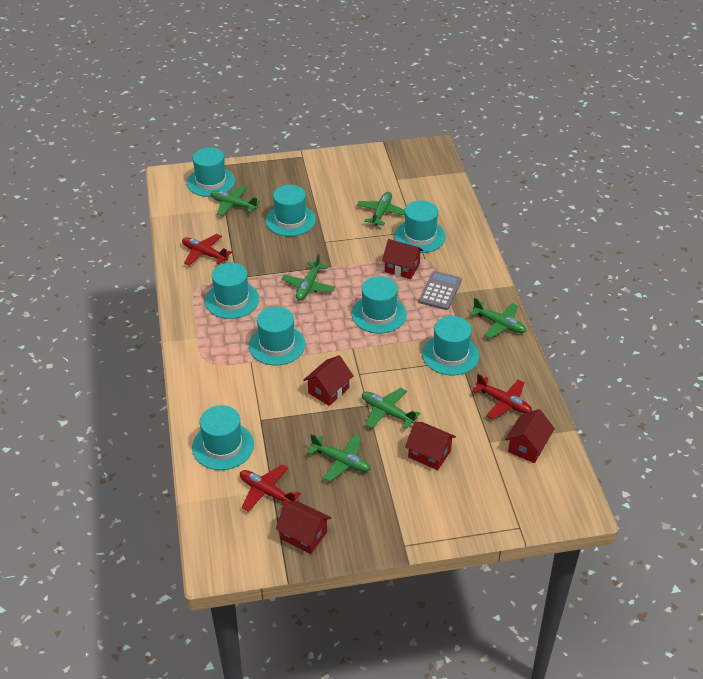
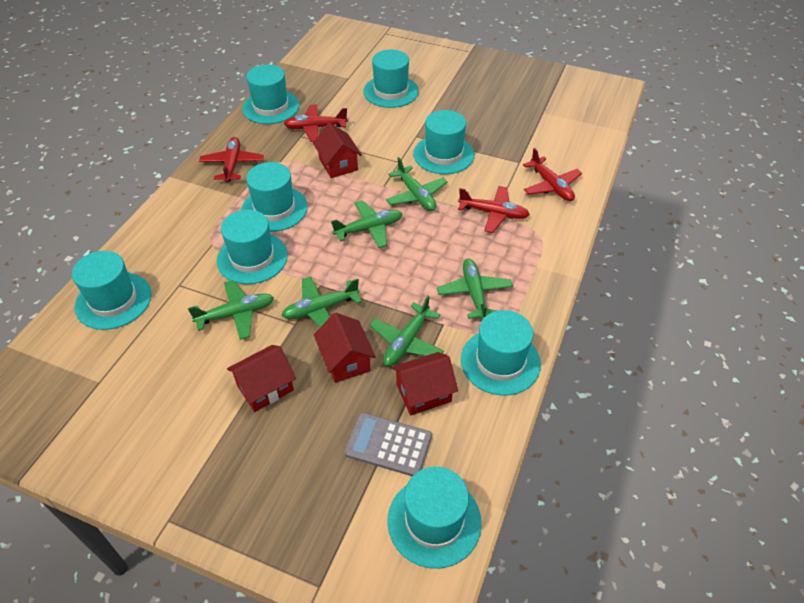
red house: 5 -> 4
red plane: 3 -> 4

